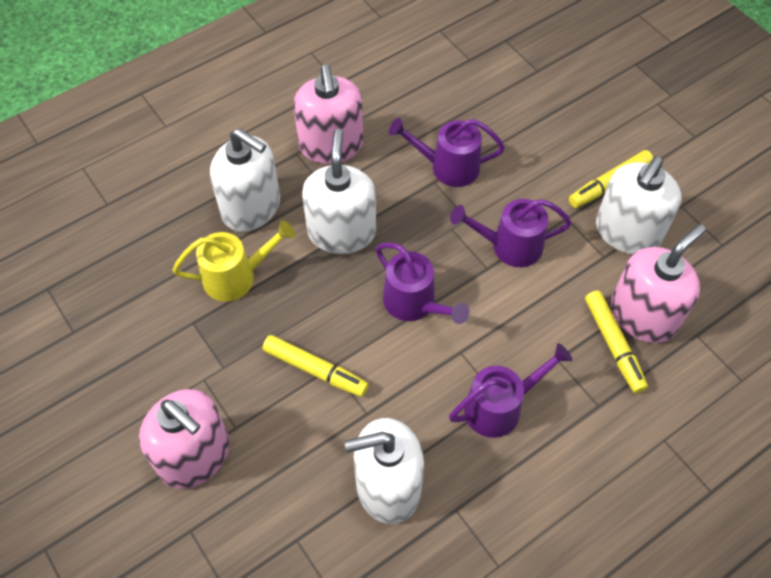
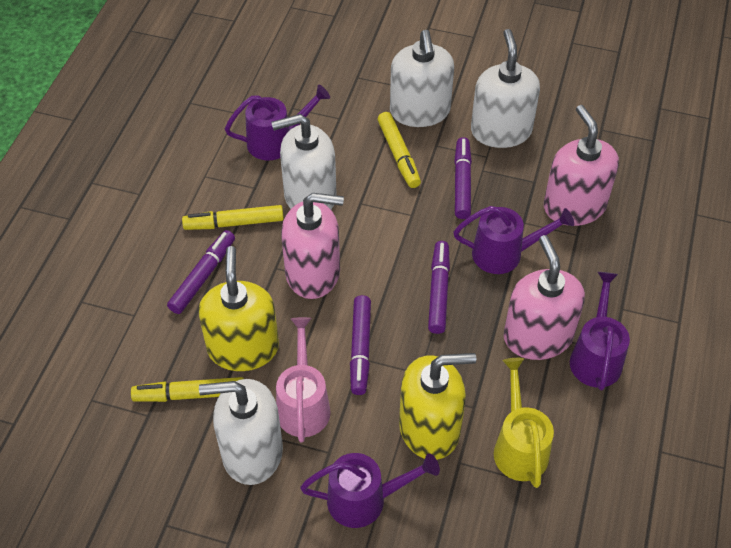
pink watering can: 0 -> 1
purple marker: 0 -> 4
yellow soap dispenser: 0 -> 2

